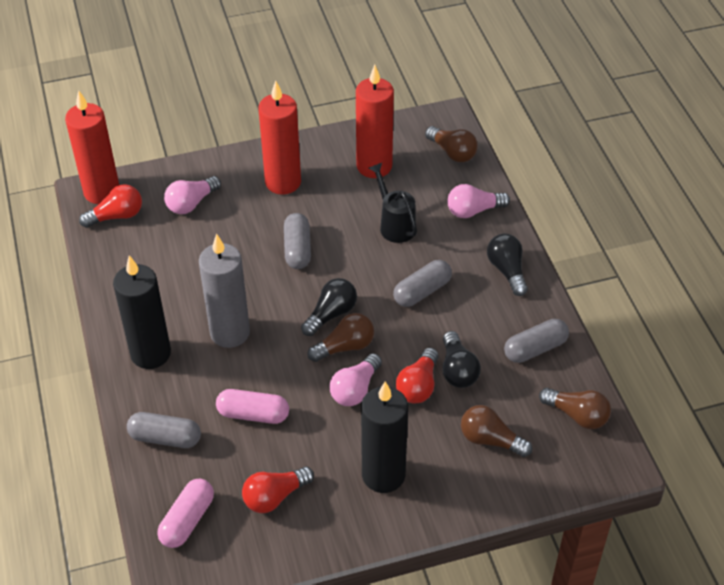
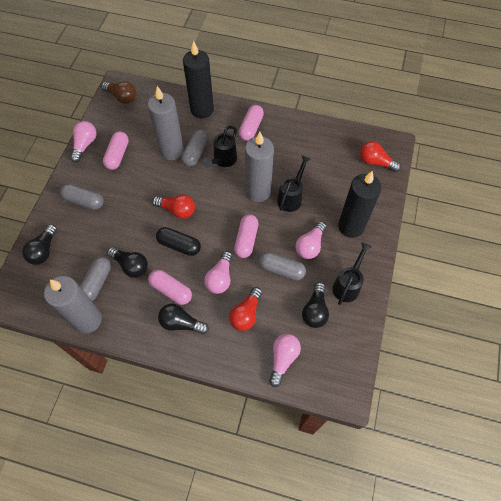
black capsule: 0 -> 1
black light bulb: 3 -> 4
black watering can: 1 -> 3
brown light bulb: 4 -> 1
grey candle: 1 -> 3
pink capsule: 2 -> 4
pink light bulb: 3 -> 4
red candle: 3 -> 0

